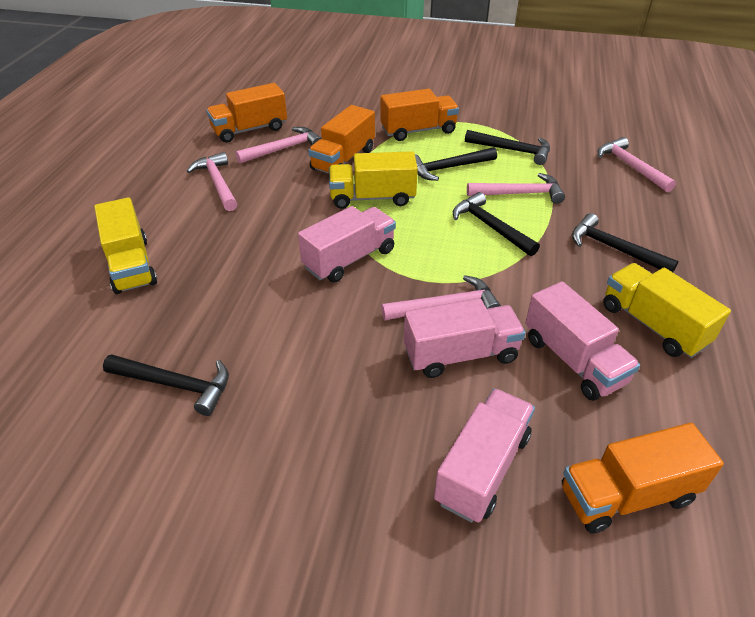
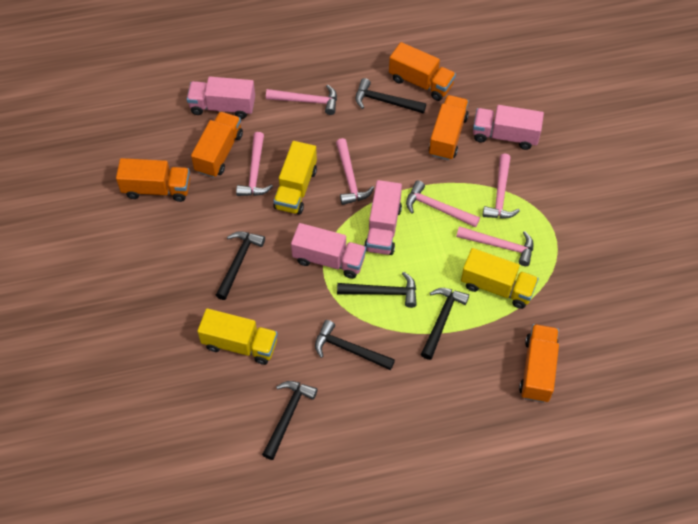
black hammer: 5 -> 6
orange truck: 4 -> 5
pink hammer: 5 -> 6

